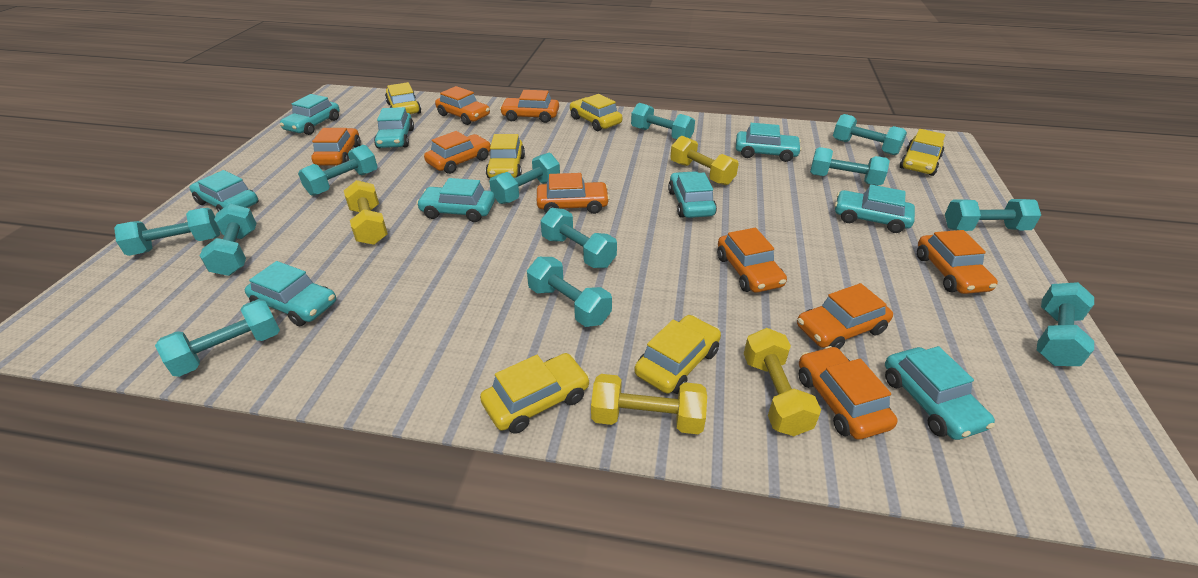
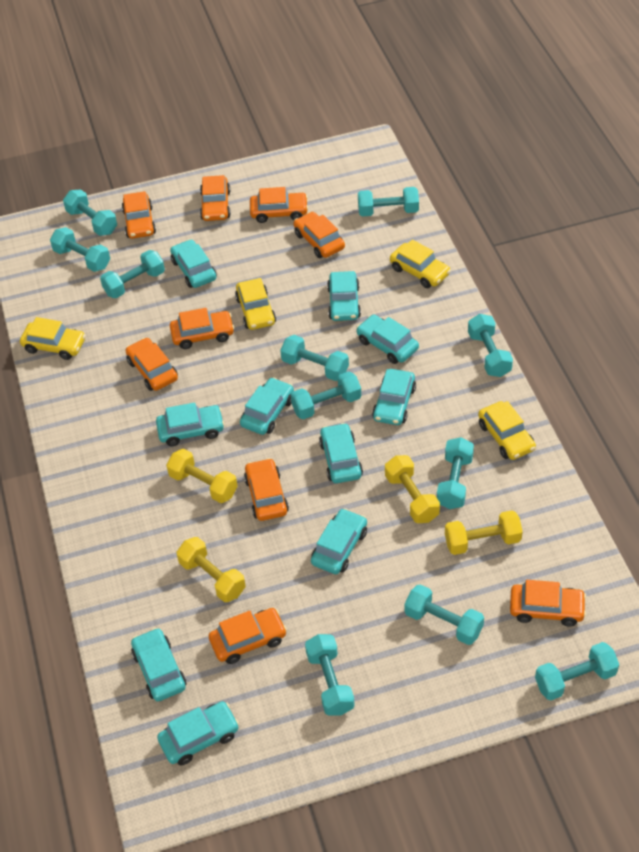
turquoise car: 9 -> 10
turquoise dumbbell: 12 -> 11
yellow car: 6 -> 4

